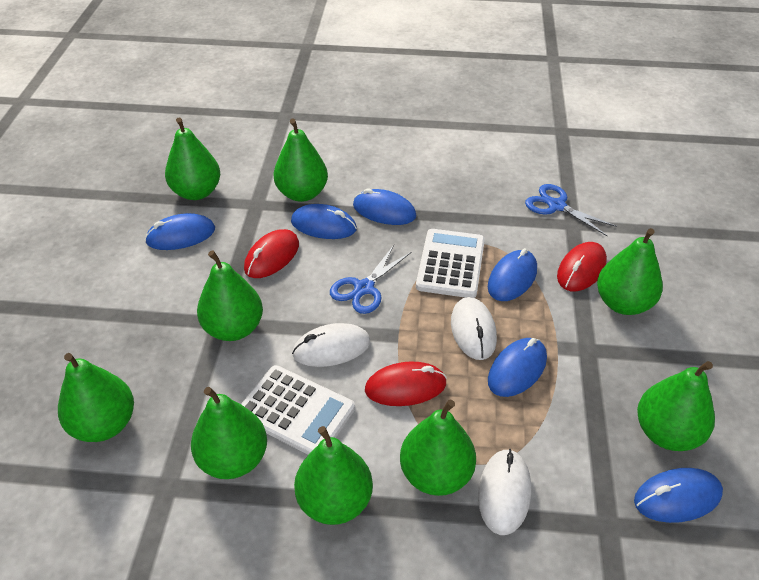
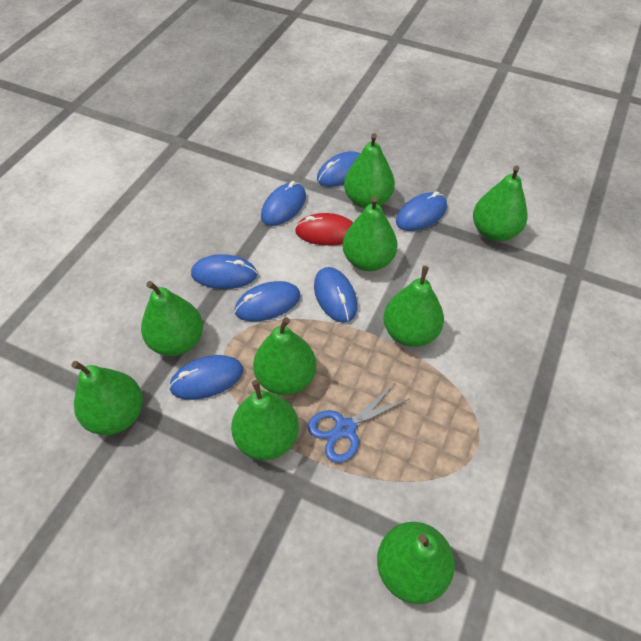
blue mouse: 6 -> 7
blue scissors: 2 -> 1
red mouse: 3 -> 1
white calculator: 2 -> 0
white mouse: 3 -> 0

